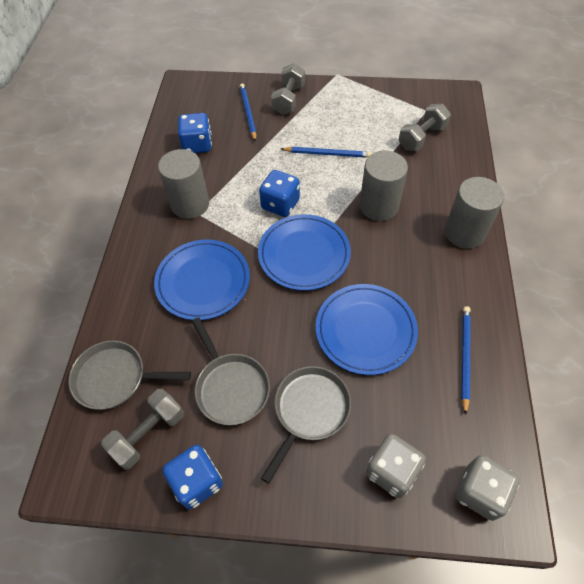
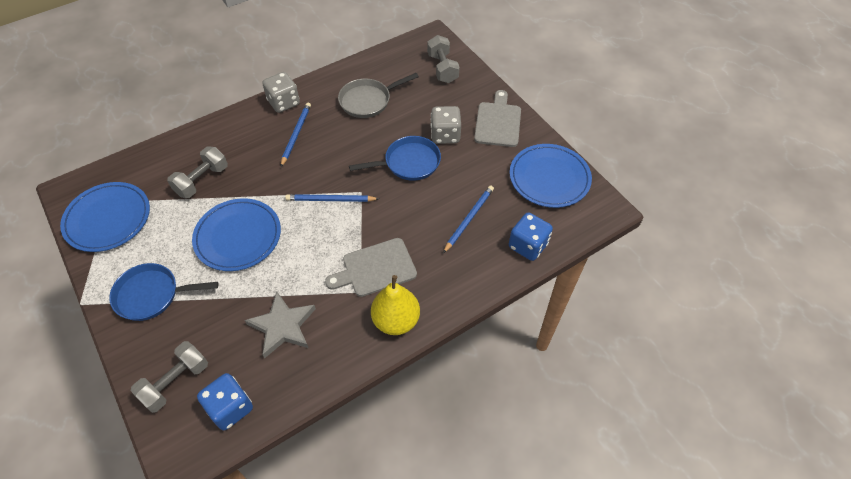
blue dice: 3 -> 2
blue pan: 0 -> 2
grey cutting board: 0 -> 2
grey cylinder: 3 -> 0
grey pan: 3 -> 1
grey star: 0 -> 1
yellow pear: 0 -> 1

